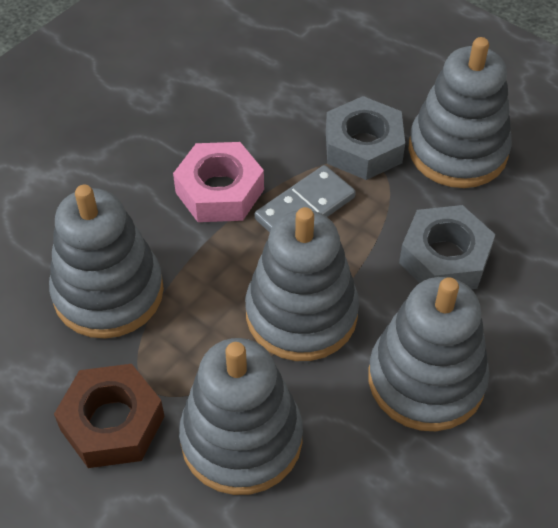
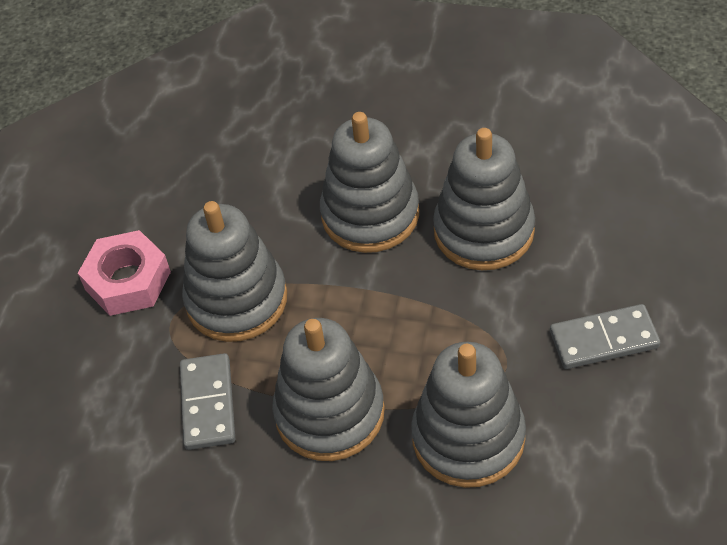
brown nut: 1 -> 0
grey domino: 1 -> 2
grey nut: 2 -> 0

